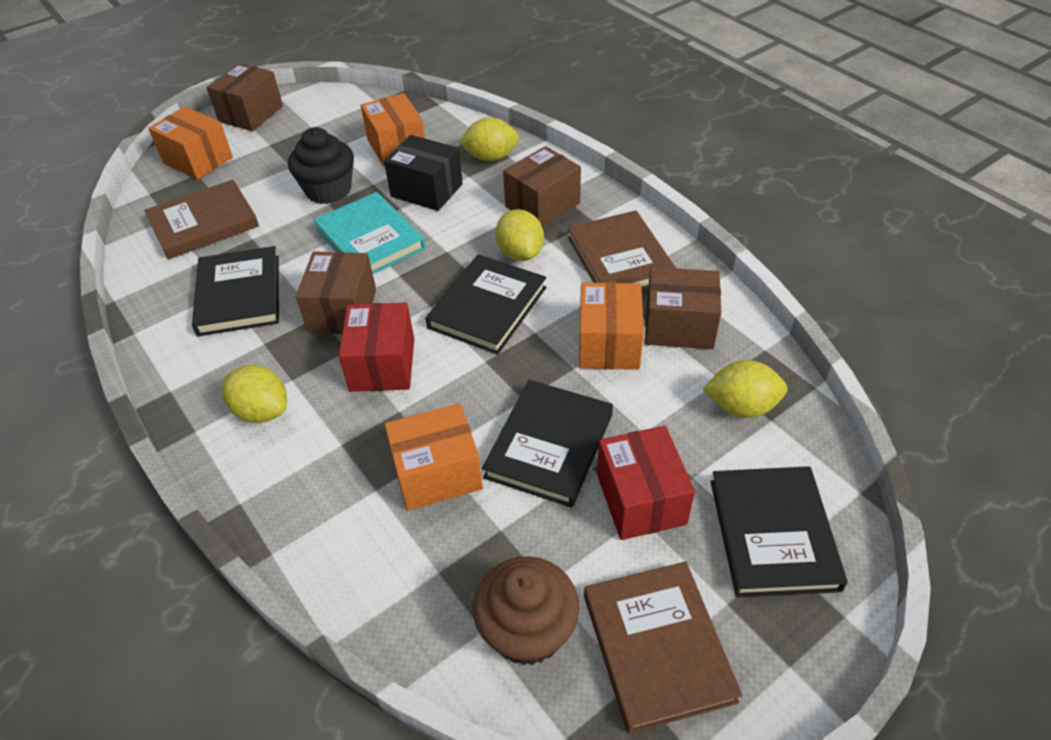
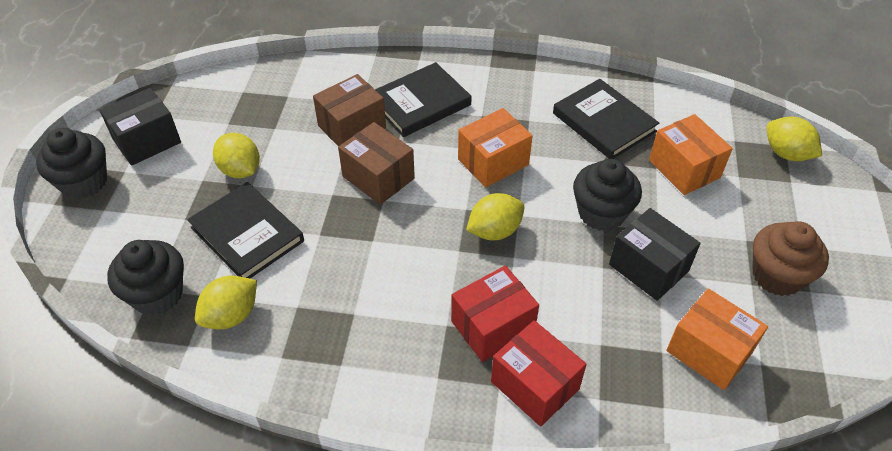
black book: 4 -> 3
black box: 1 -> 2
black cupcake: 1 -> 3
brown book: 3 -> 0
brown box: 4 -> 2
orange box: 4 -> 3
turquoise book: 1 -> 0

